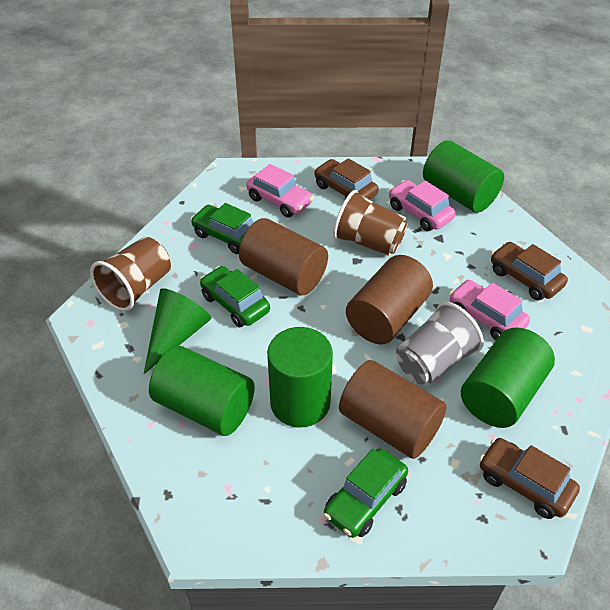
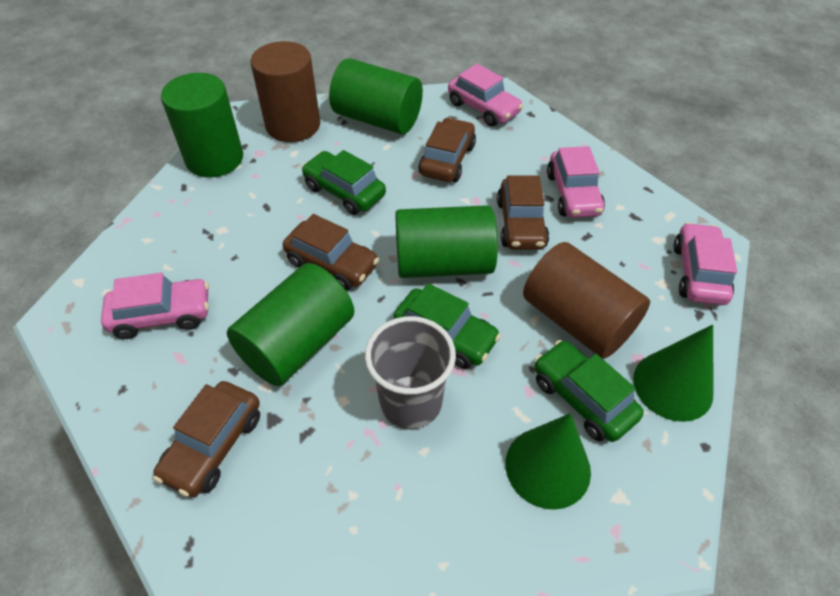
brown car: 3 -> 4
brown cup: 2 -> 0
brown cylinder: 3 -> 2
green cone: 1 -> 2
pink car: 3 -> 4

